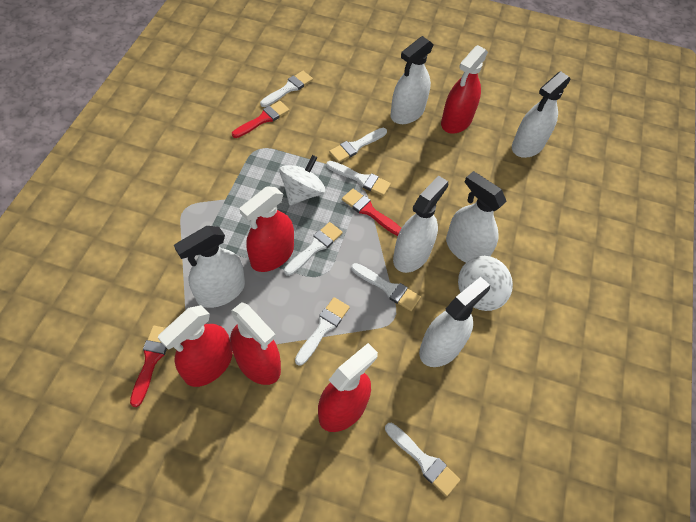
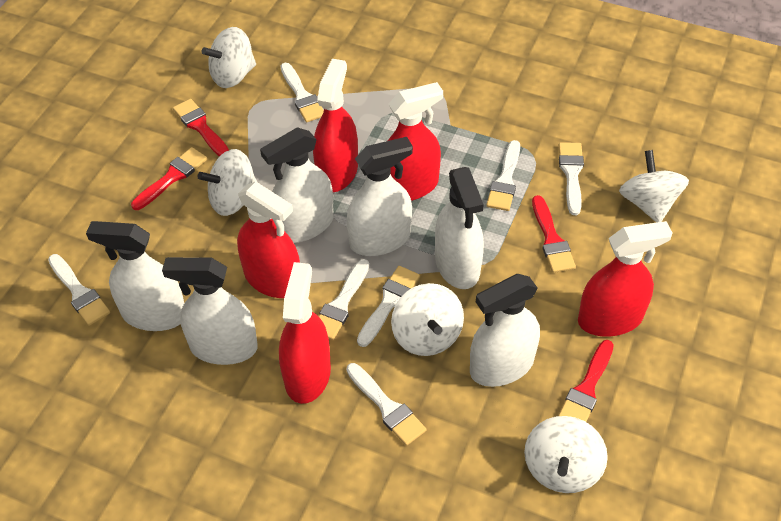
red brush: 3 -> 4
white spinning top: 2 -> 5

